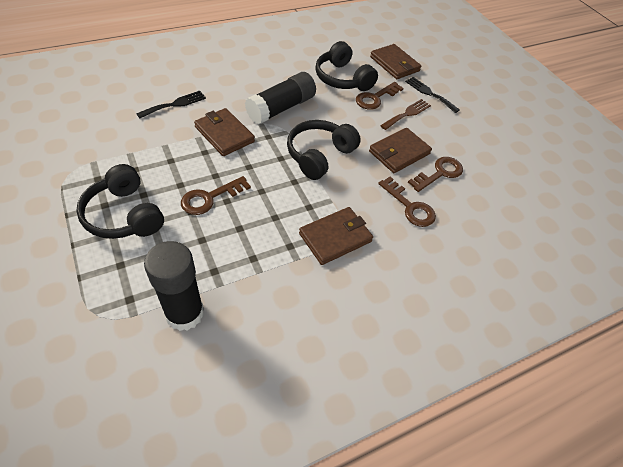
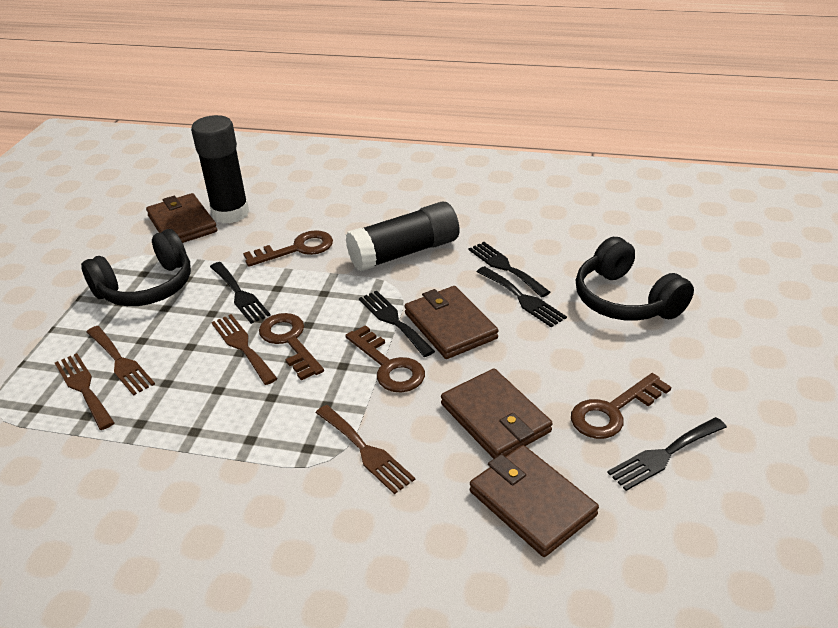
black fork: 2 -> 5
black headphones: 3 -> 2
brown fork: 1 -> 4

